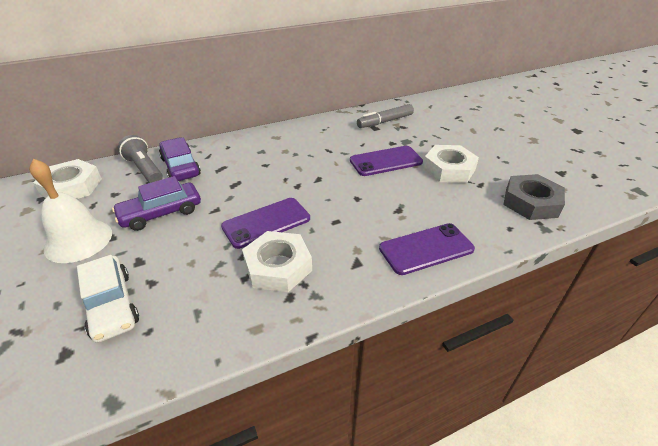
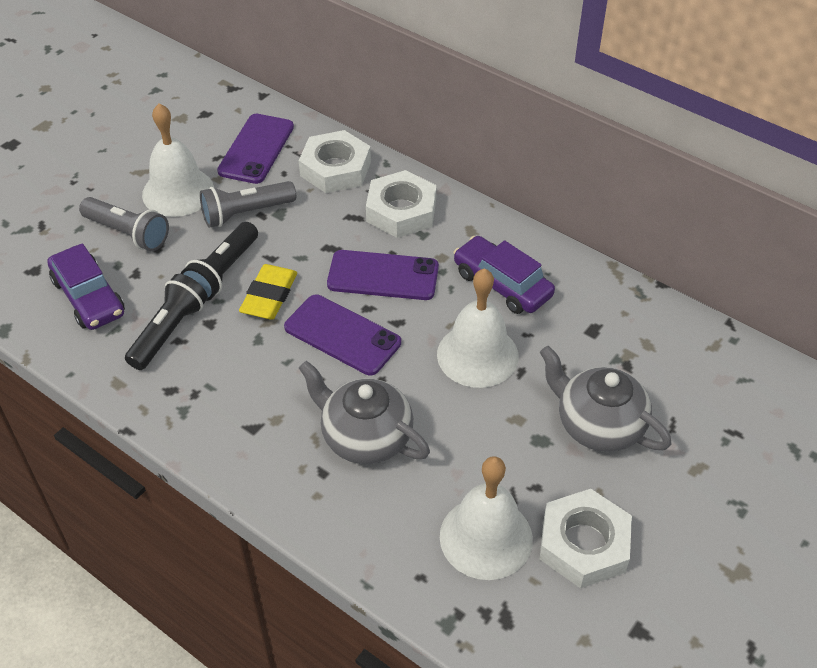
black flashlight: 0 -> 2
grey flashlight: 1 -> 2
grey marker: 1 -> 0
grey nut: 1 -> 0
grey teapot: 0 -> 2
white bell: 1 -> 3
white car: 1 -> 0
yellow eraser: 0 -> 1

